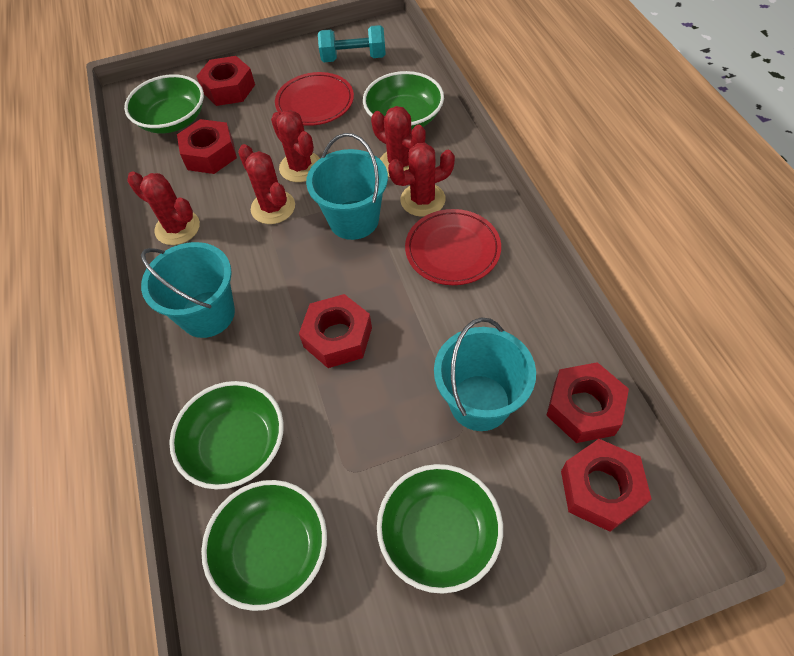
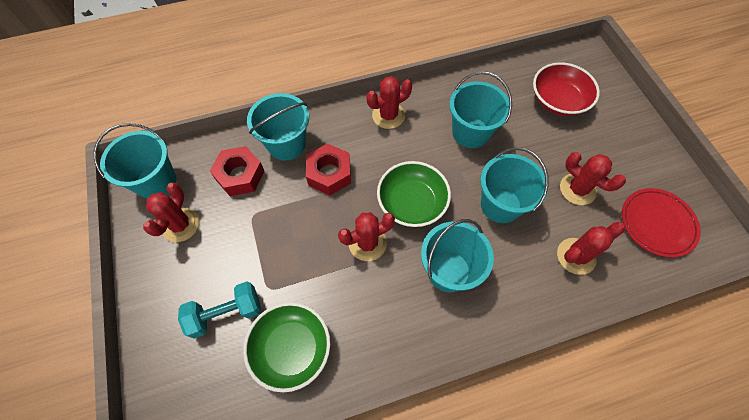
green bowl: 5 -> 2
red bowl: 0 -> 1
red nut: 5 -> 2
red plate: 2 -> 1
turquoise bucket: 3 -> 5

